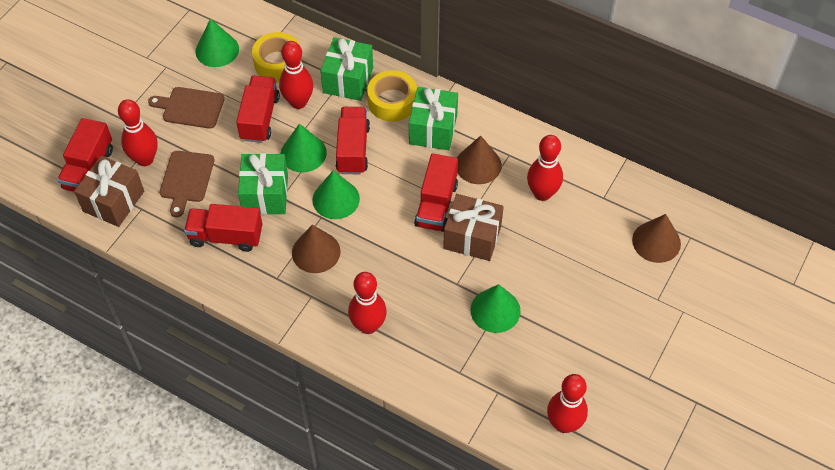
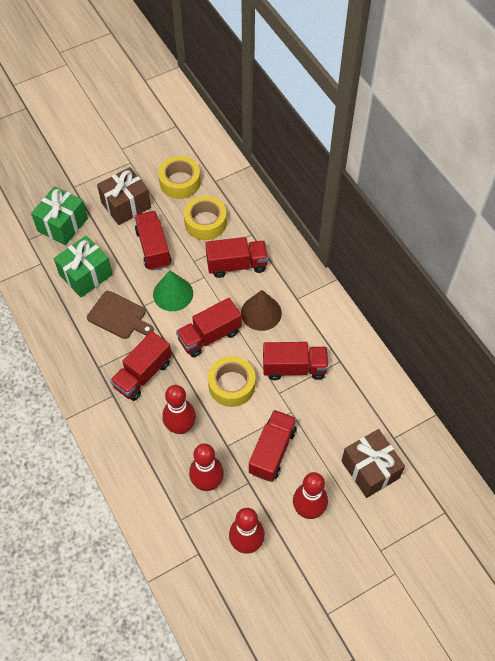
brown cone: 3 -> 1
brown cutting board: 2 -> 1
green cone: 4 -> 1
green gift: 3 -> 2
red bowling pin: 5 -> 4
red truck: 5 -> 6
yellow tape: 2 -> 3

